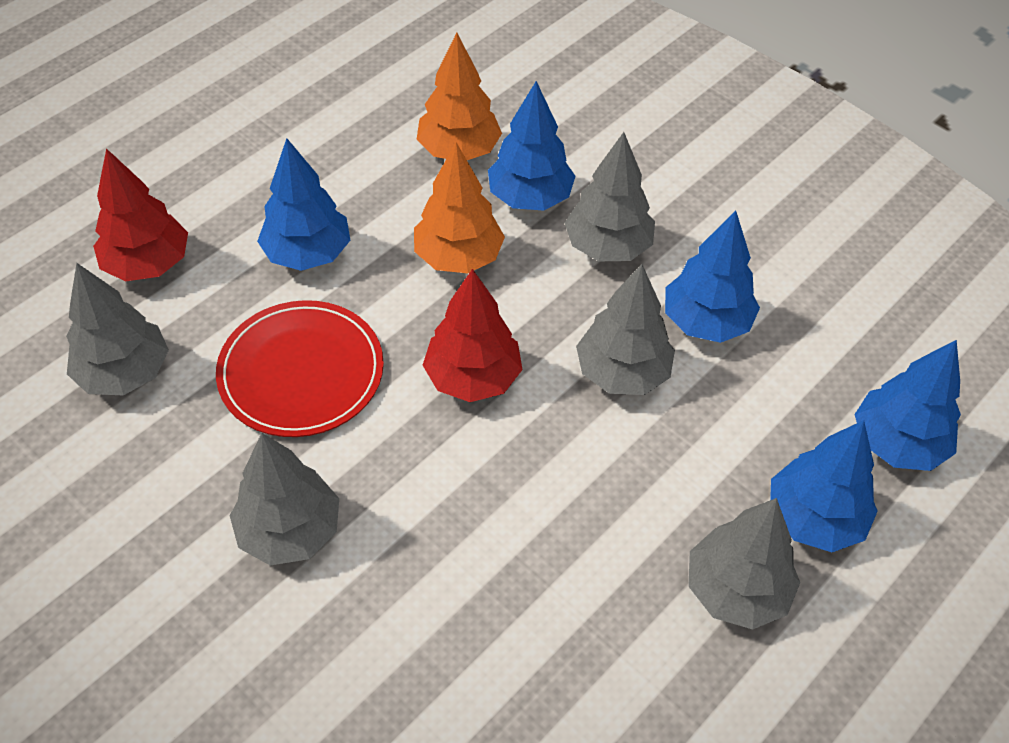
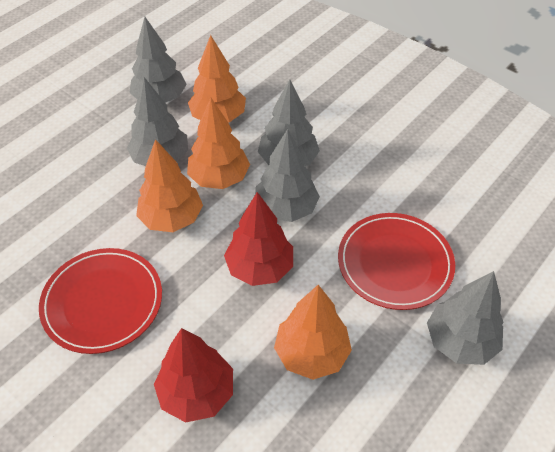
blue tree: 5 -> 0
orange tree: 2 -> 4
red plate: 1 -> 2

